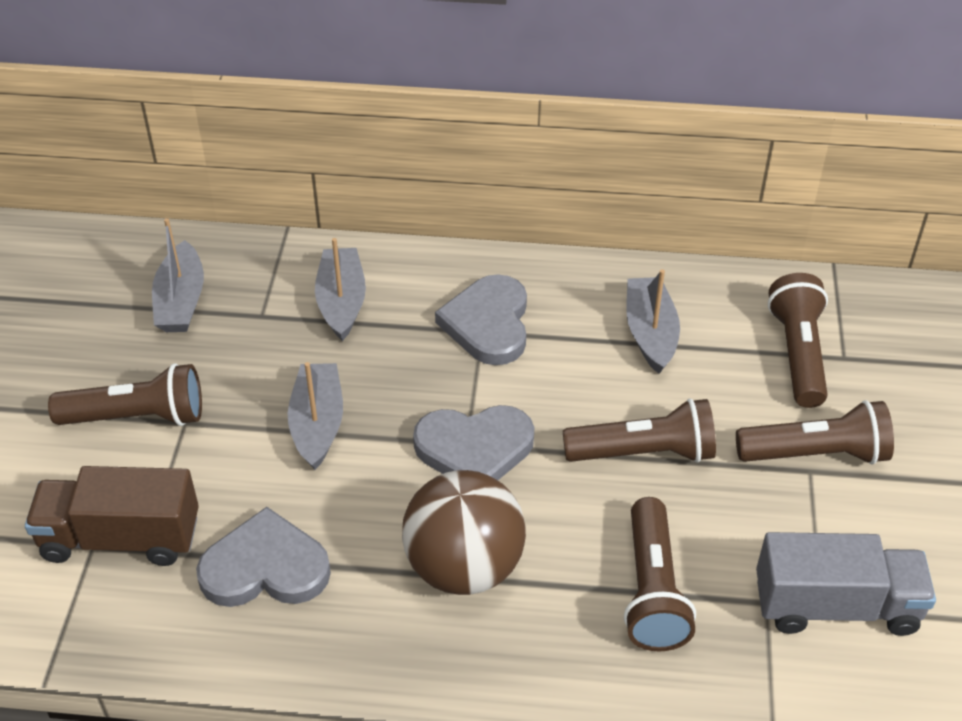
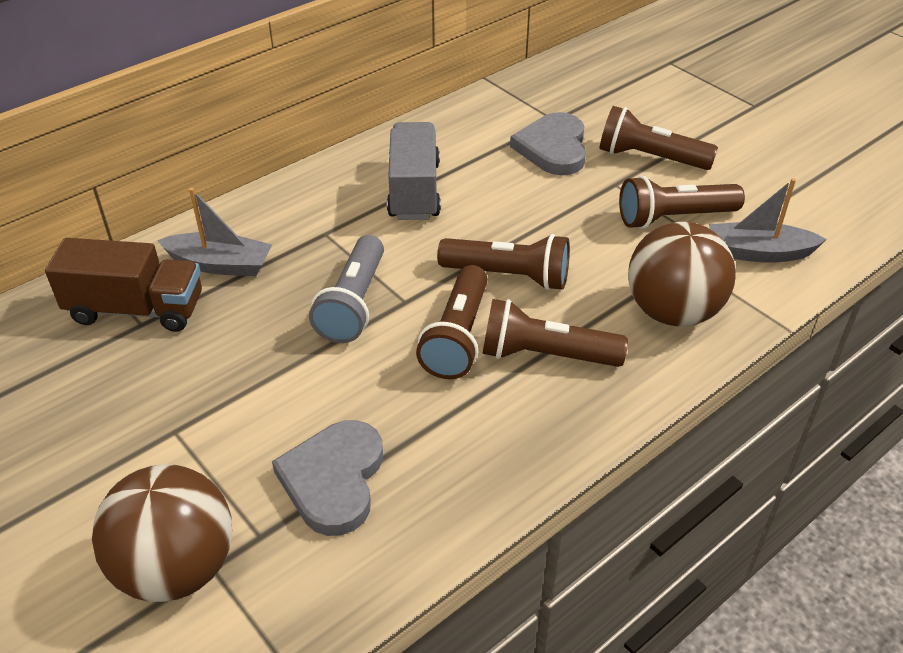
brown ball: 1 -> 2
grey boat: 4 -> 2
grey flashlight: 0 -> 1
grey heart: 3 -> 2

